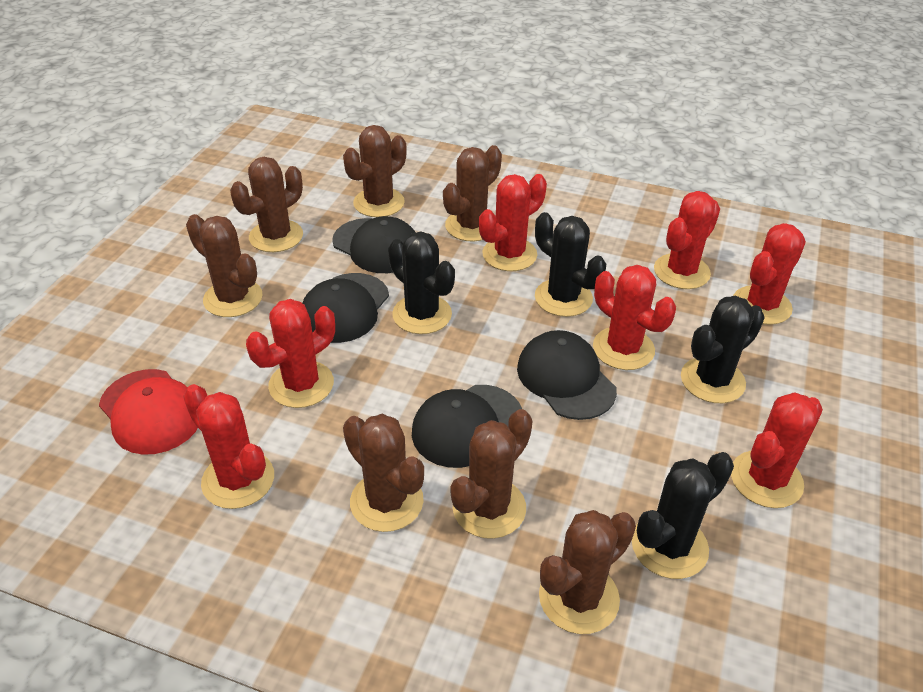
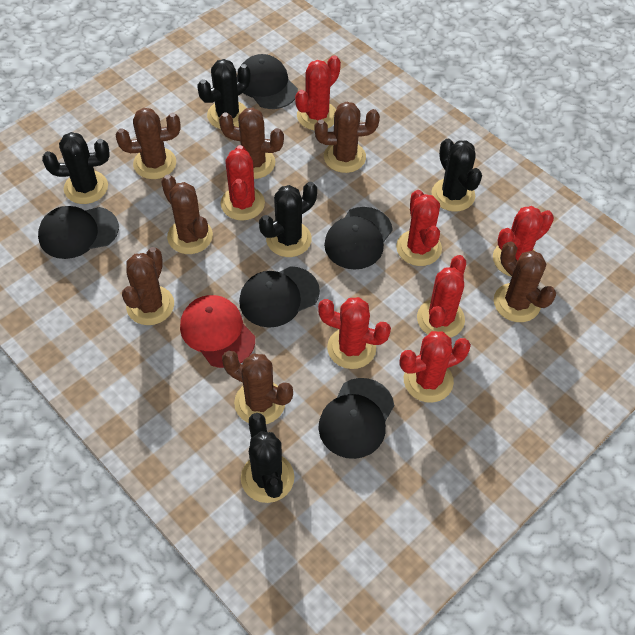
black cactus: 4 -> 5
black cap: 4 -> 5

